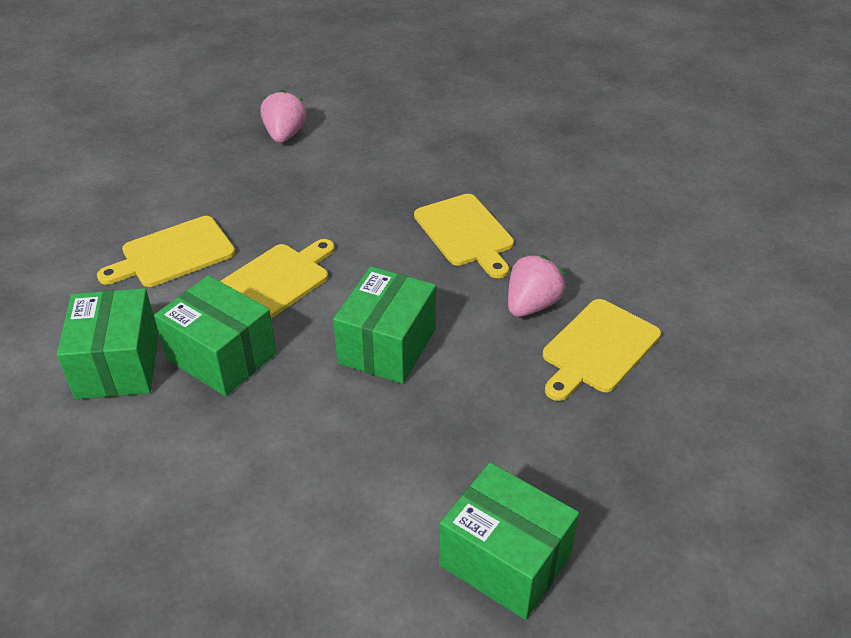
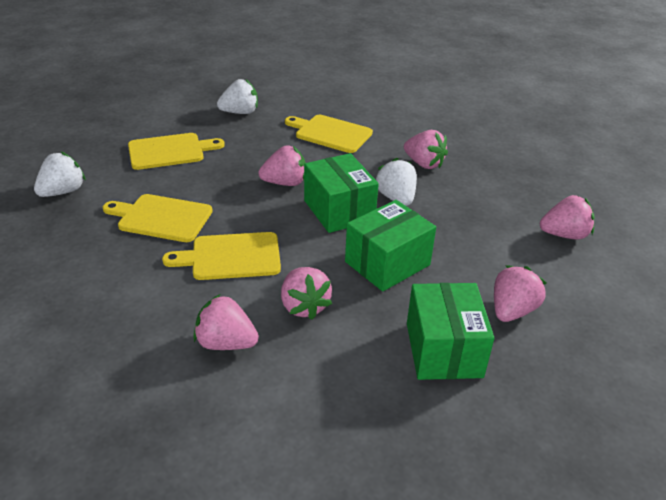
green box: 4 -> 3
pink strawberry: 2 -> 6
white strawberry: 0 -> 3

